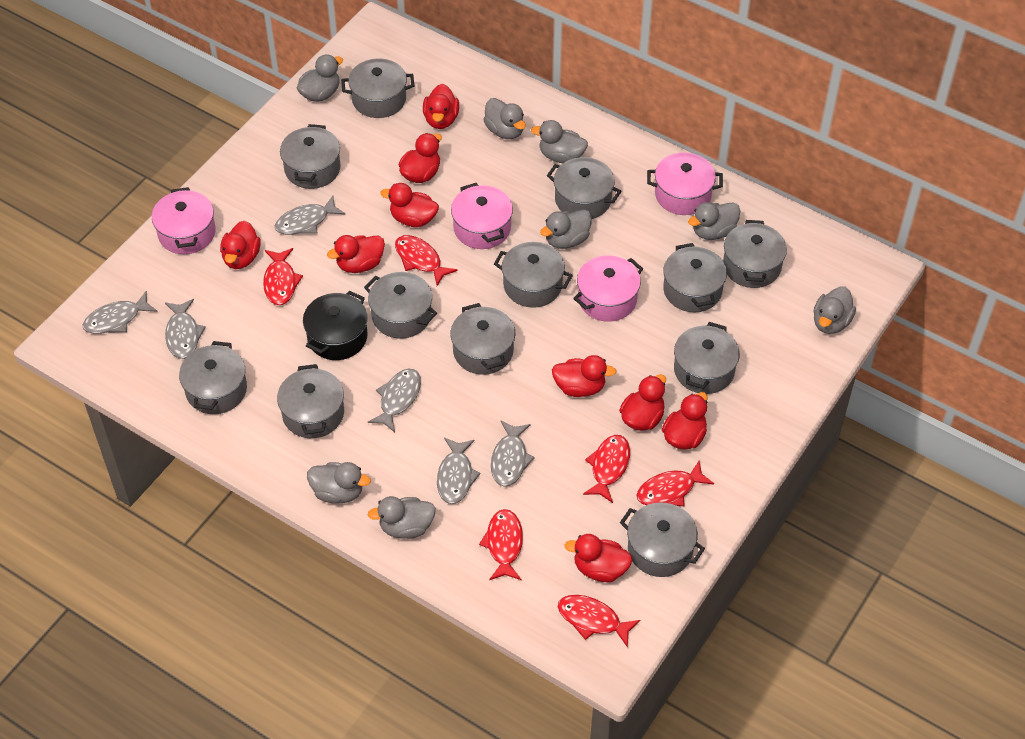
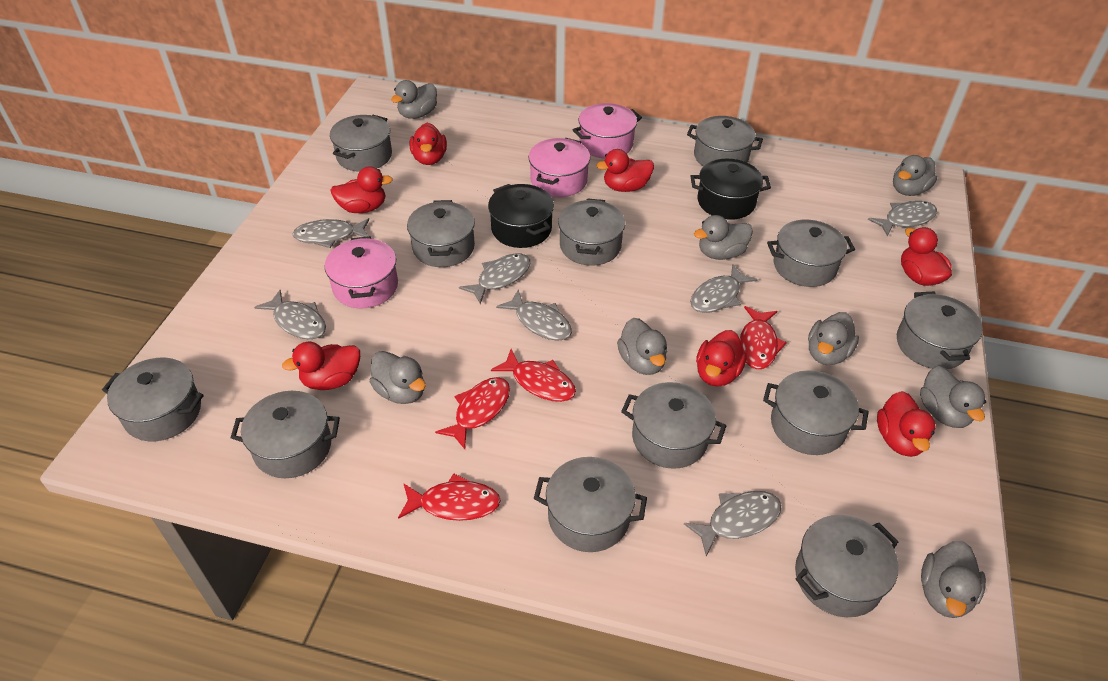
black pot: 1 -> 2
grey fish: 6 -> 7
pink pot: 4 -> 3
red duck: 9 -> 7
red fish: 6 -> 4

